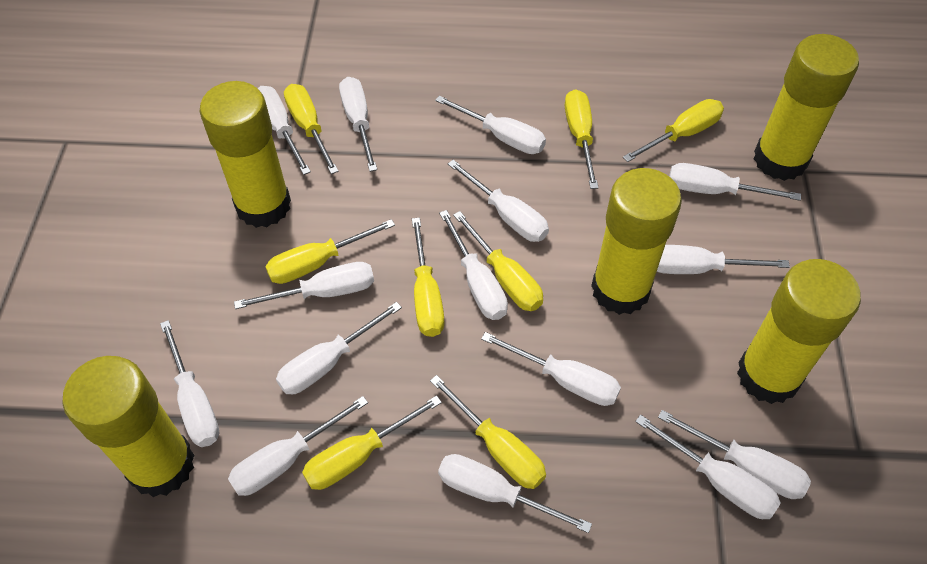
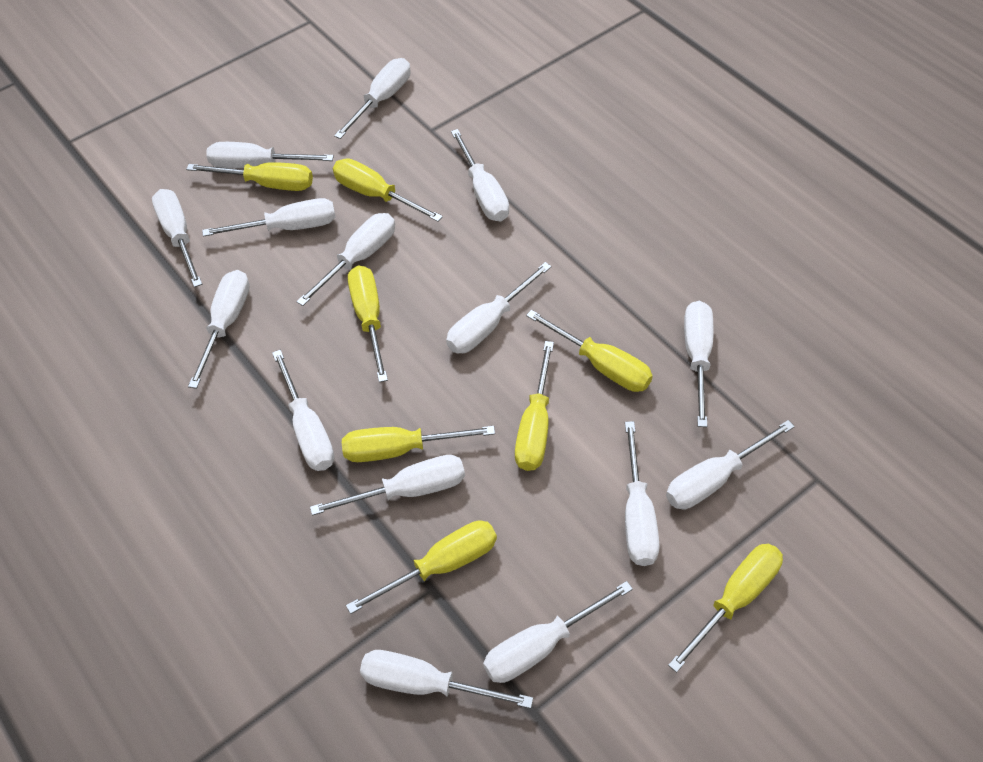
yellow glue stick: 5 -> 0

